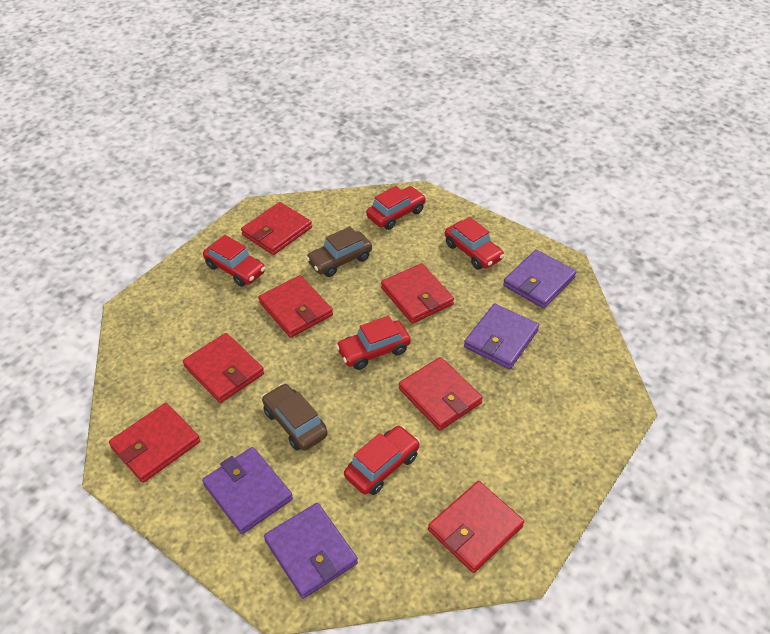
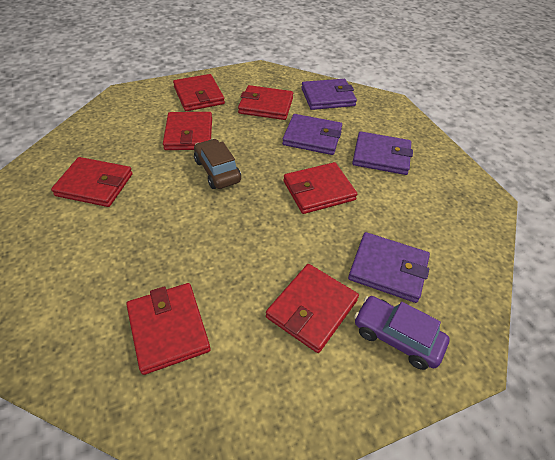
brown car: 2 -> 1
purple car: 0 -> 1
red car: 5 -> 0

